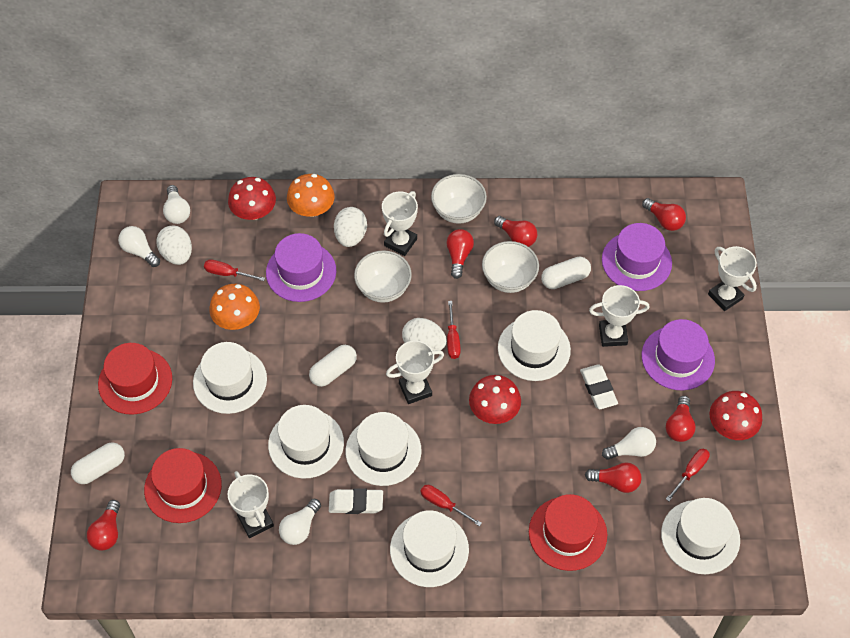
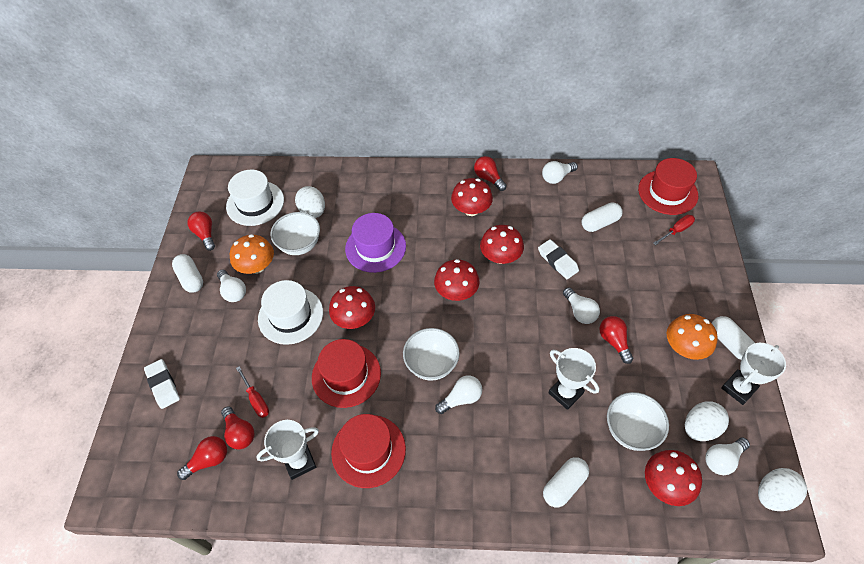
purple hat: 3 -> 1
red light bulb: 6 -> 5
red mushroom: 3 -> 5
red screwdriver: 4 -> 2
white capsule: 3 -> 4
white hat: 6 -> 2
white light bulb: 4 -> 5
white trophy: 5 -> 3

